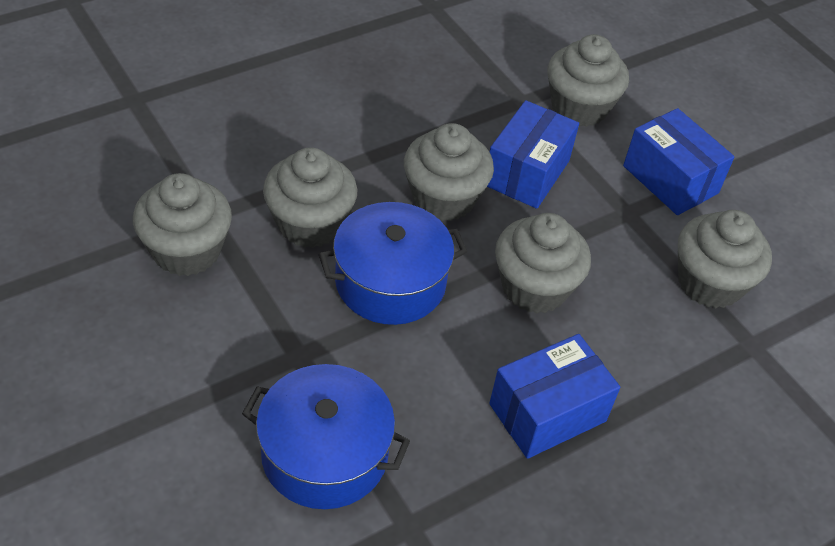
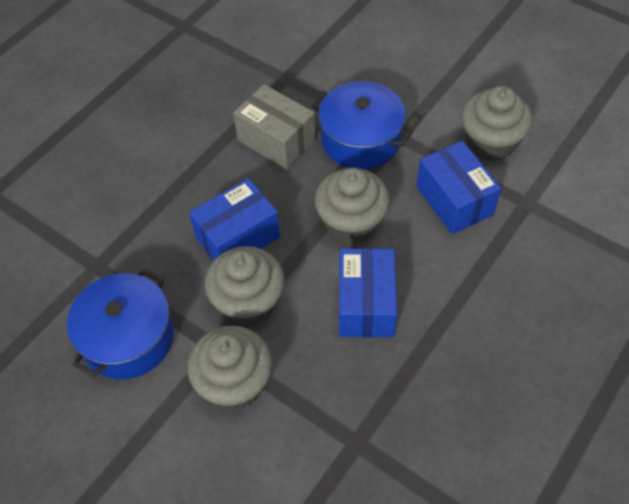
grey box: 0 -> 1
grey cupcake: 6 -> 4

